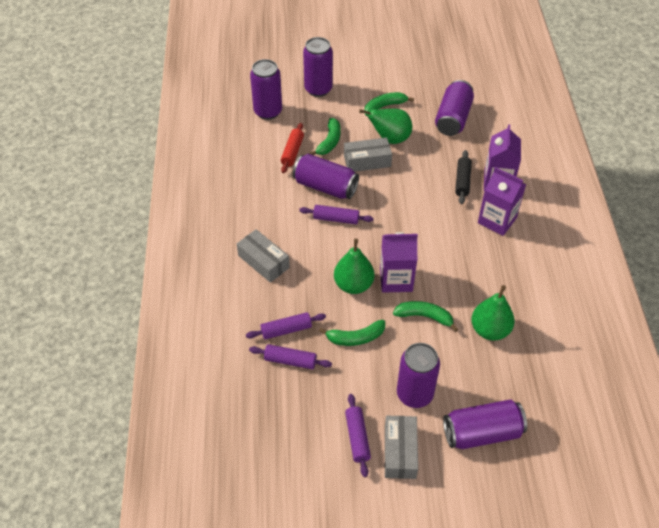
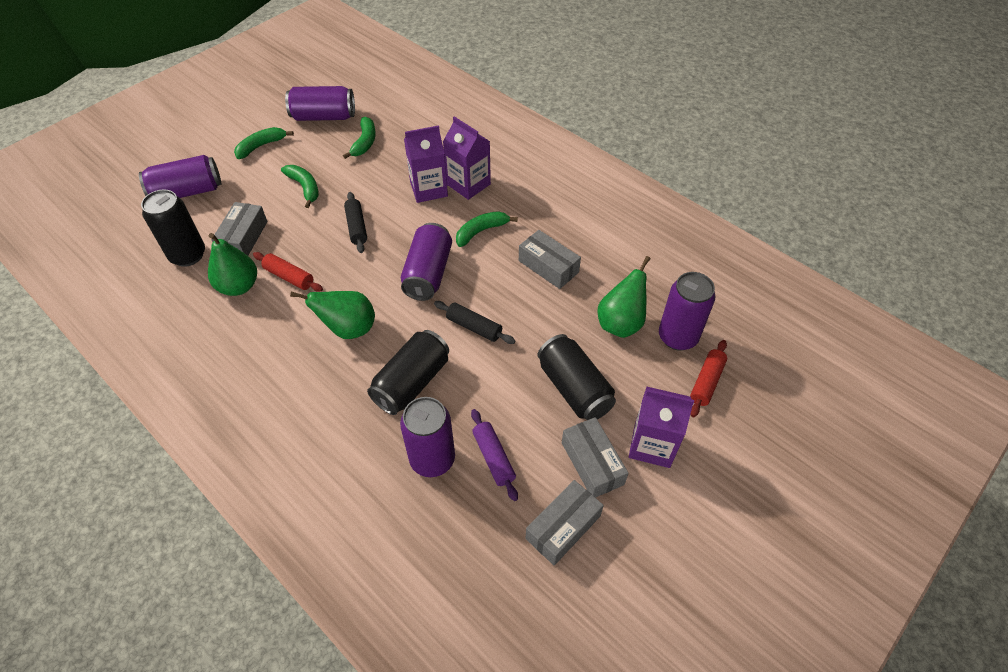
black can: 0 -> 3
black rolling pin: 1 -> 2
grey box: 3 -> 4
purple can: 6 -> 5
purple rolling pin: 4 -> 1
red rolling pin: 1 -> 2

